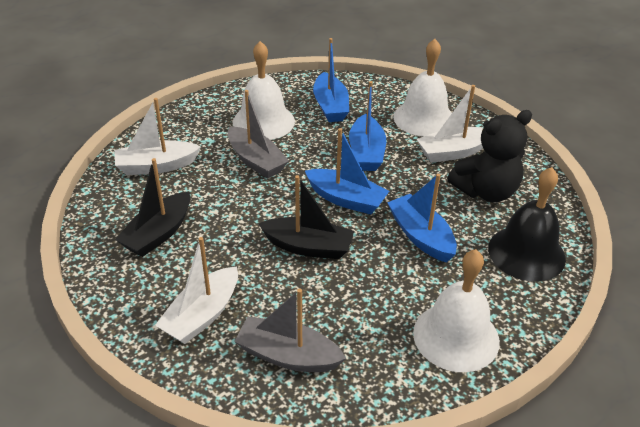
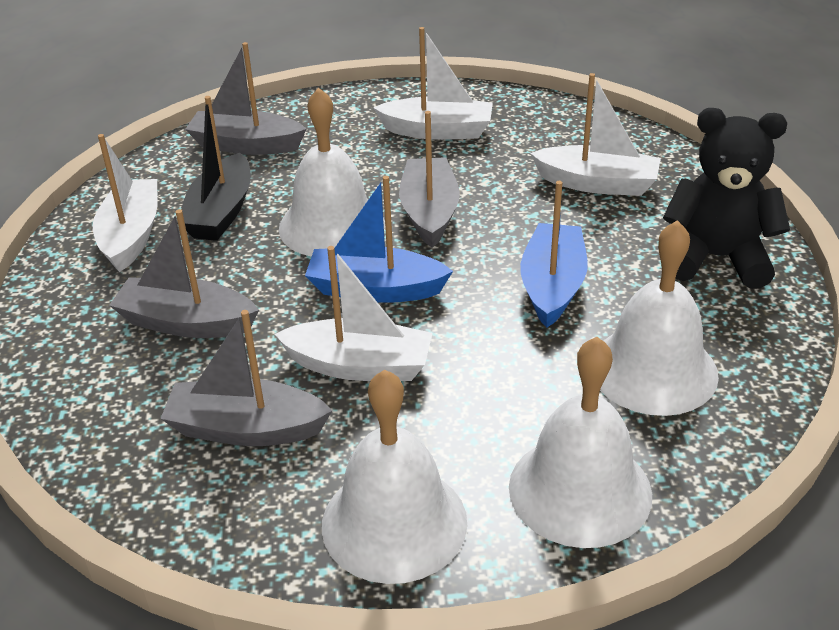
black bell: 1 -> 0
black boat: 2 -> 1
blue boat: 4 -> 2
grey boat: 2 -> 4
white bell: 3 -> 4
white boat: 3 -> 4

